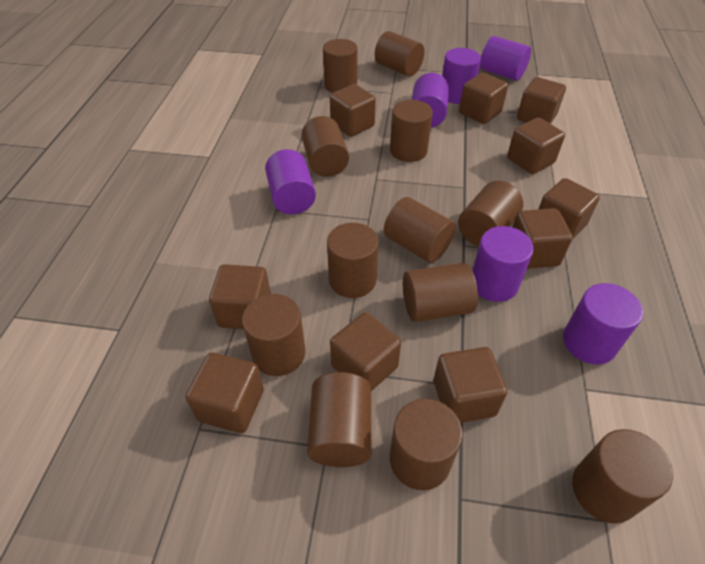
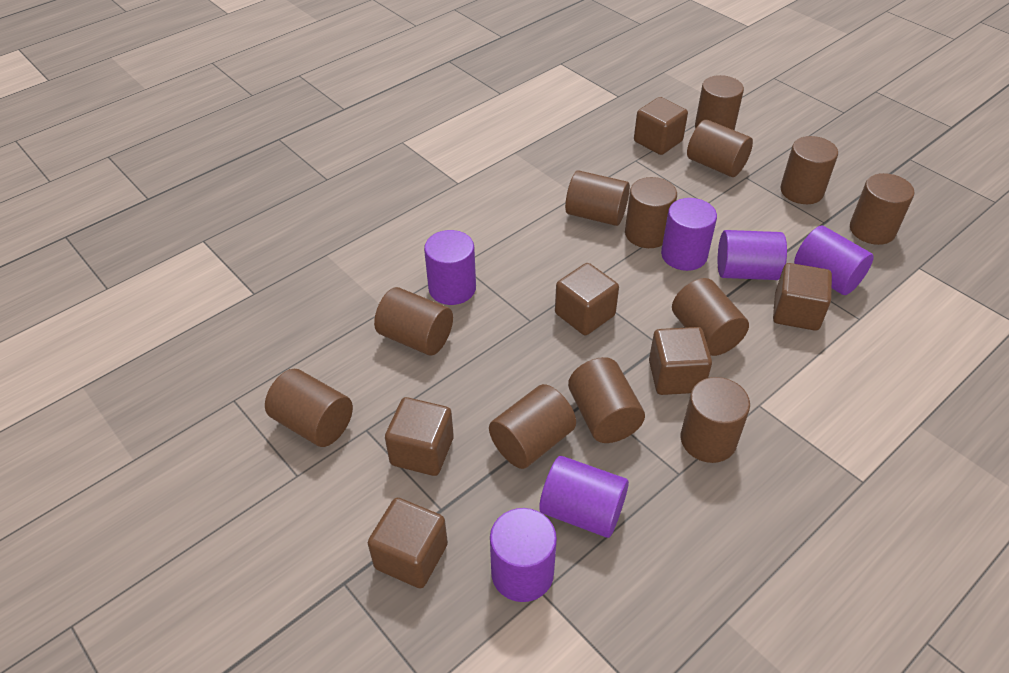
brown cube: 10 -> 6

